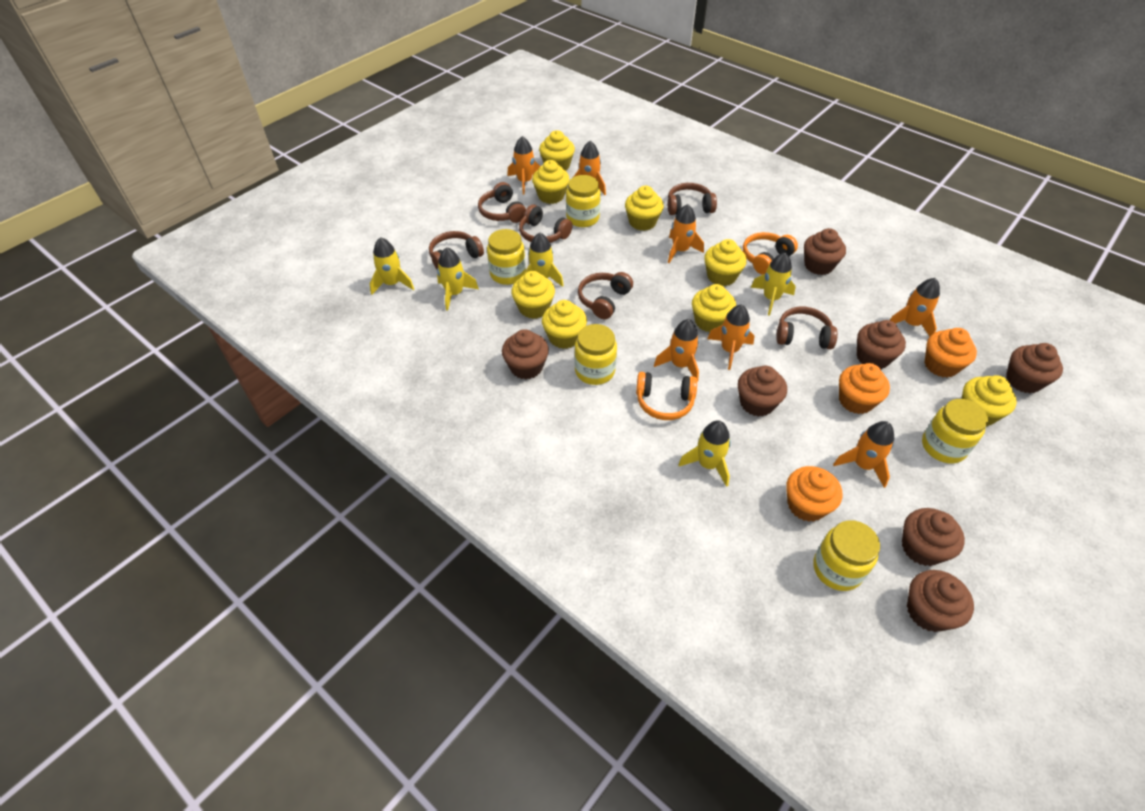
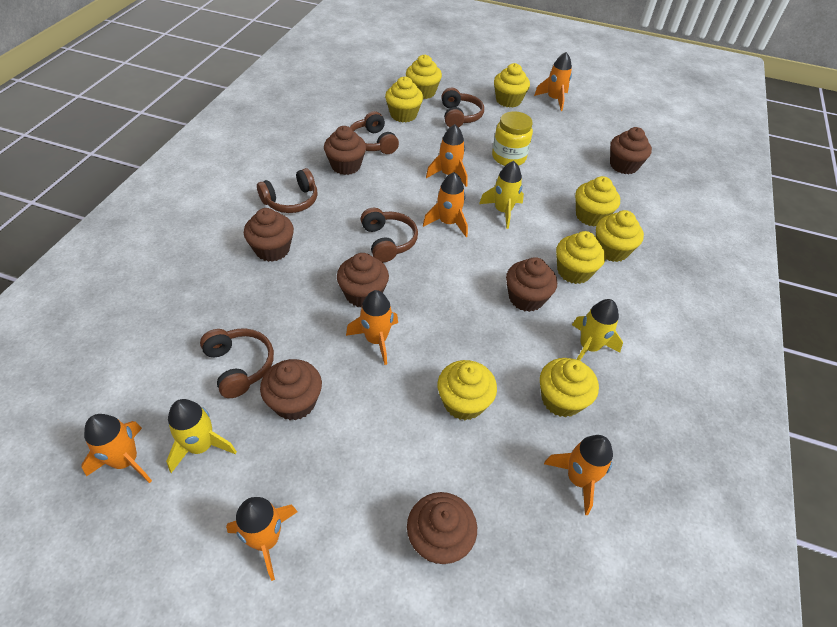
brown headphones: 6 -> 5
orange cupcake: 3 -> 0
orange headphones: 2 -> 0
yellow jar: 5 -> 1
yellow rocket: 5 -> 3

